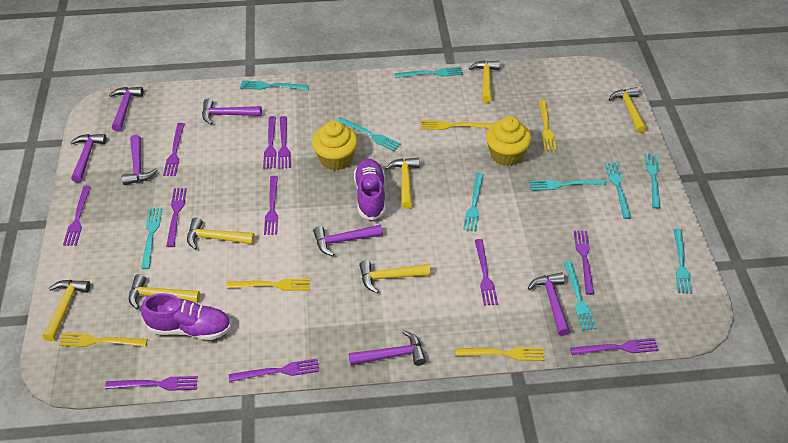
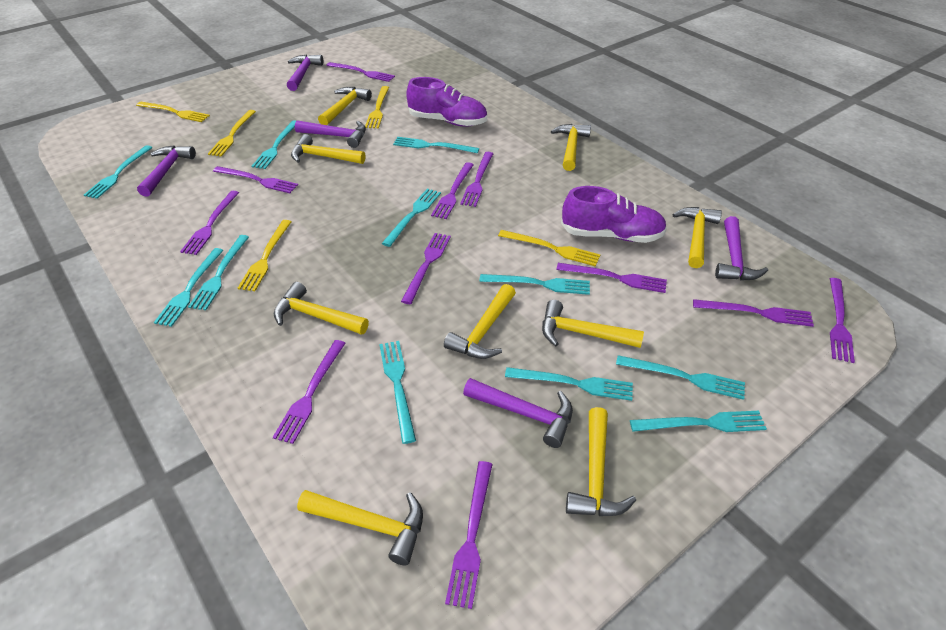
purple hammer: 7 -> 5
turquoise fork: 10 -> 11
yellow cupcake: 2 -> 0
yellow hammer: 7 -> 9

